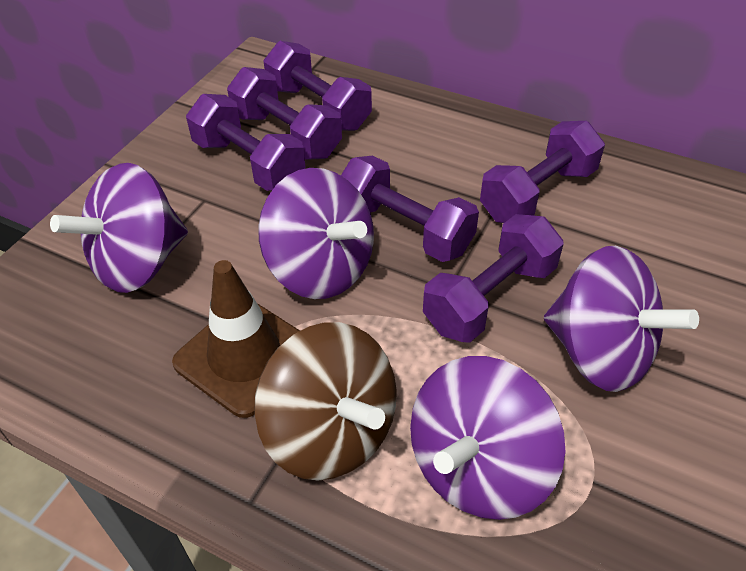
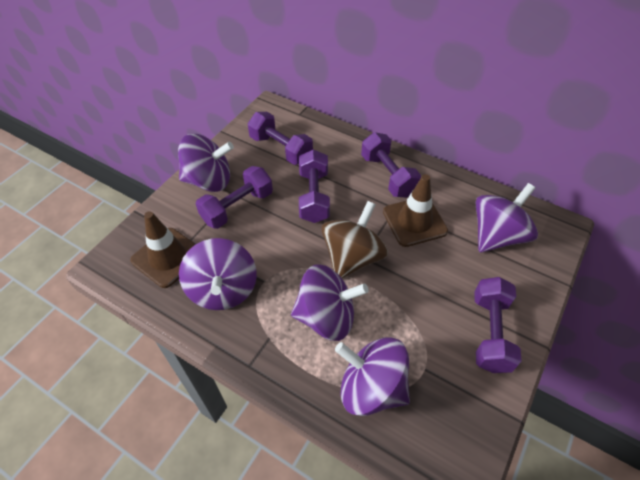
brown traffic cone: 1 -> 2
purple dumbbell: 6 -> 5
purple spinning top: 4 -> 5

